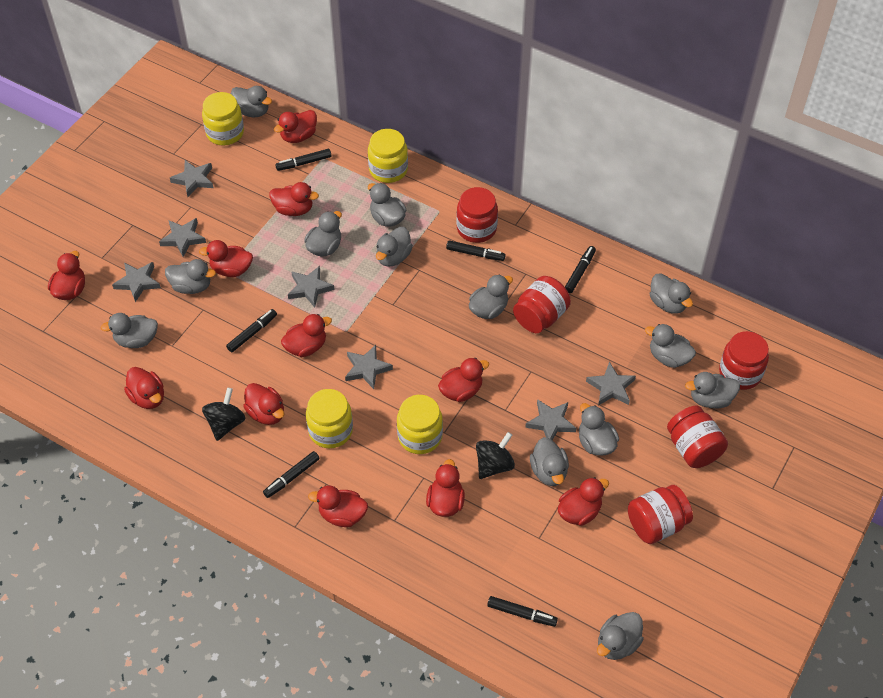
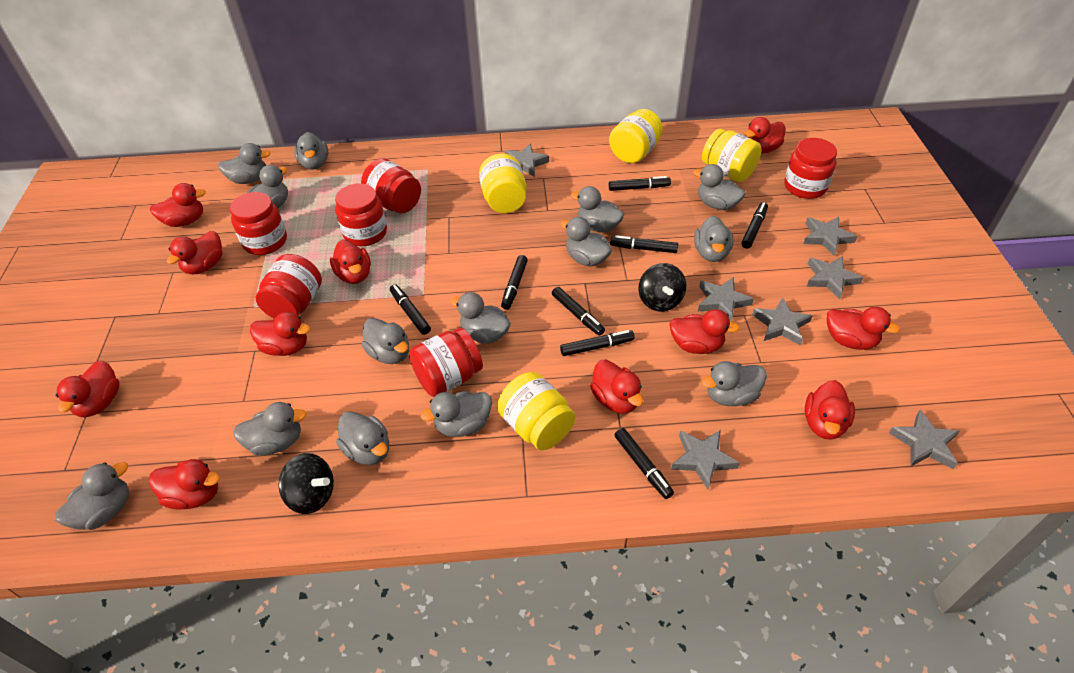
black marker: 6 -> 8
grey duck: 13 -> 14
red jar: 5 -> 6

